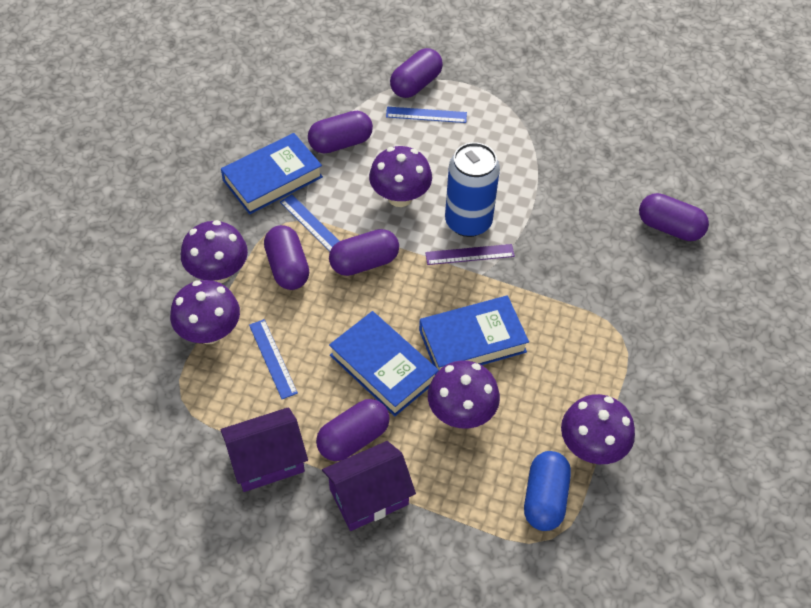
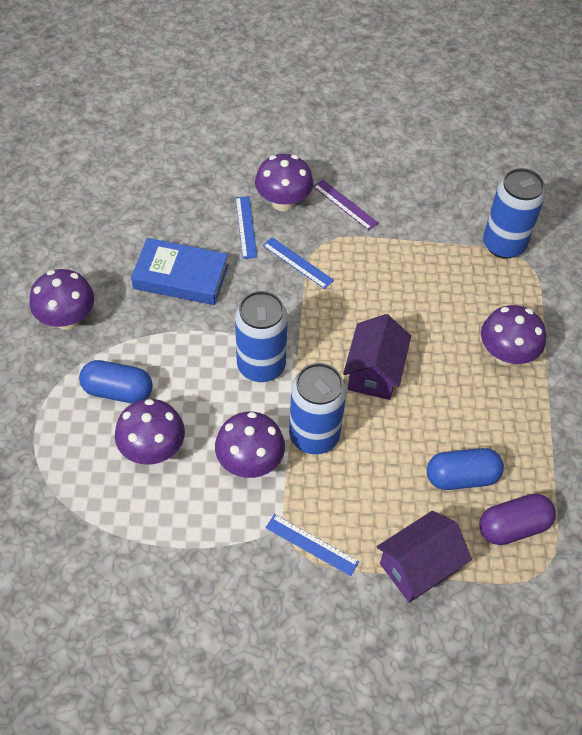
blue book: 3 -> 1
blue can: 1 -> 3
blue capsule: 1 -> 2
purple capsule: 6 -> 1

